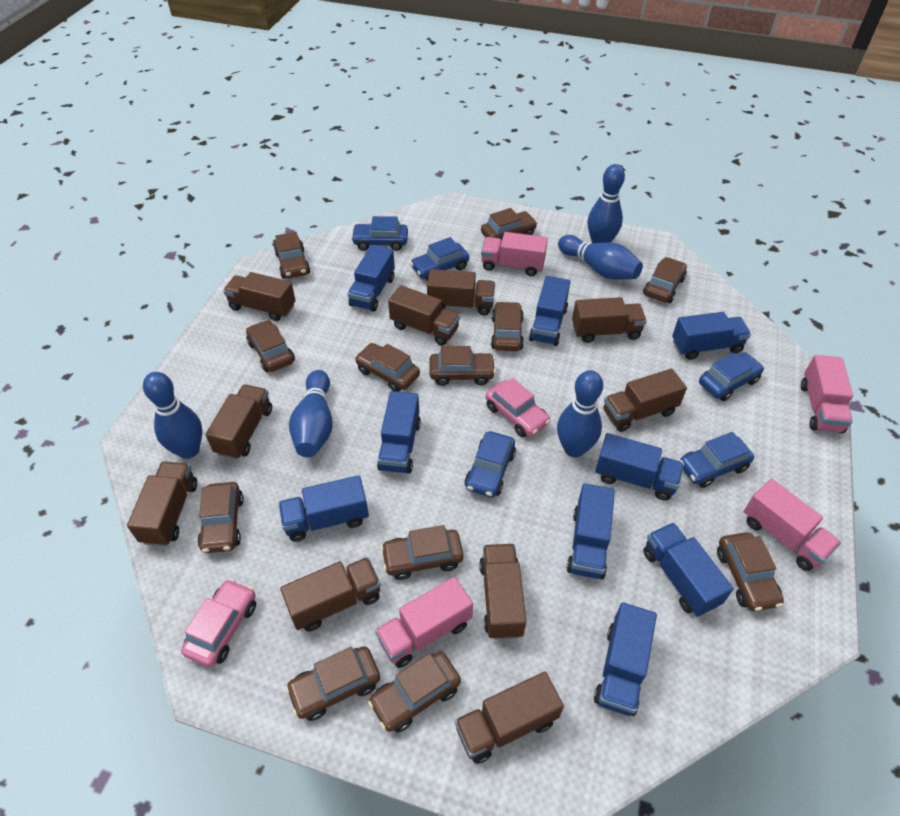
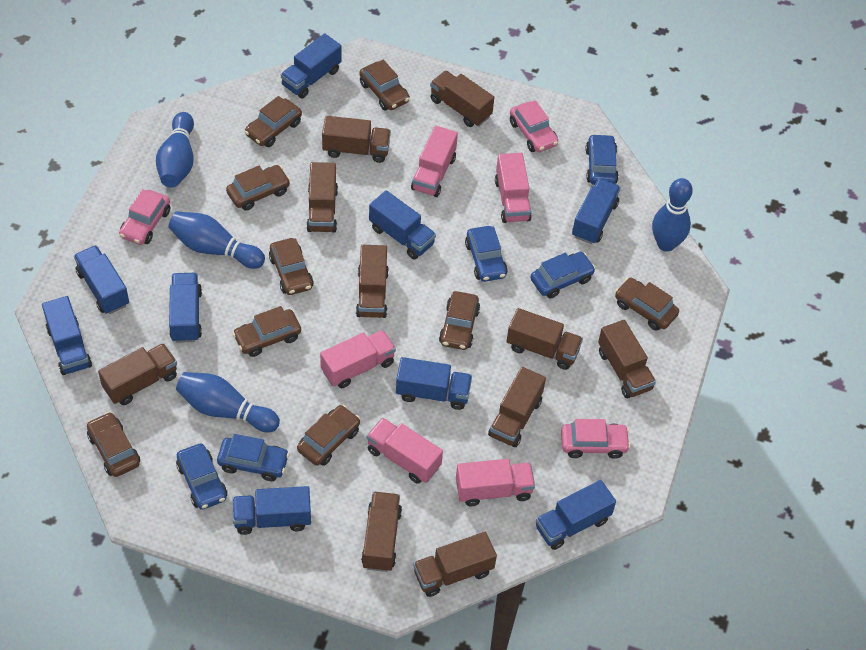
blue bowling pin: 5 -> 4
brown car: 12 -> 9
pink car: 2 -> 3
pink truck: 4 -> 5

